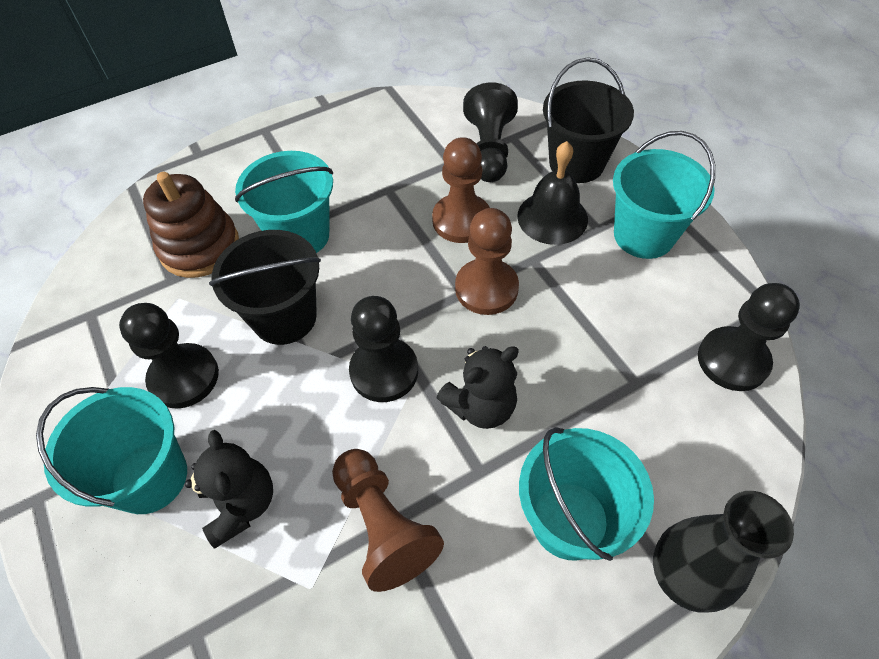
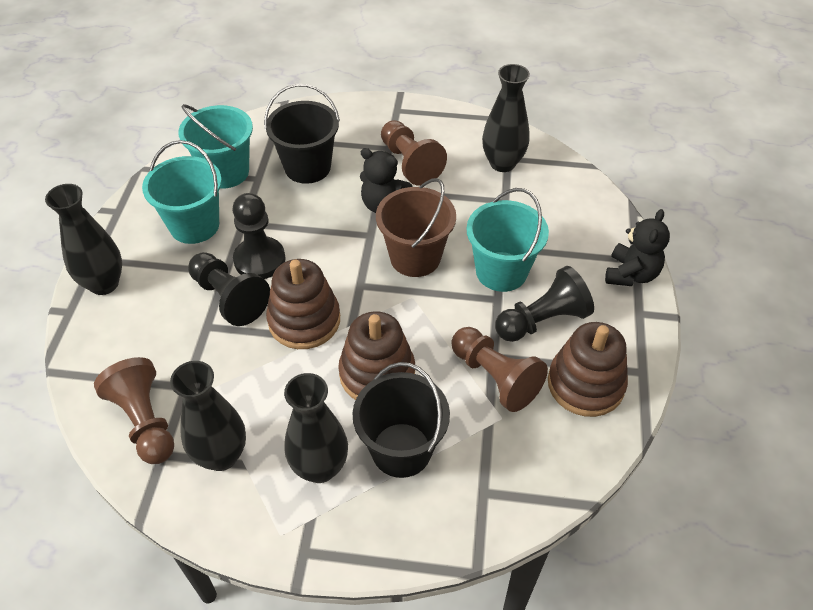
black bell: 1 -> 0
black pawn: 4 -> 3
black vase: 1 -> 4
brown bucket: 0 -> 1
brown stacking toy: 1 -> 3
turquoise bucket: 4 -> 3

